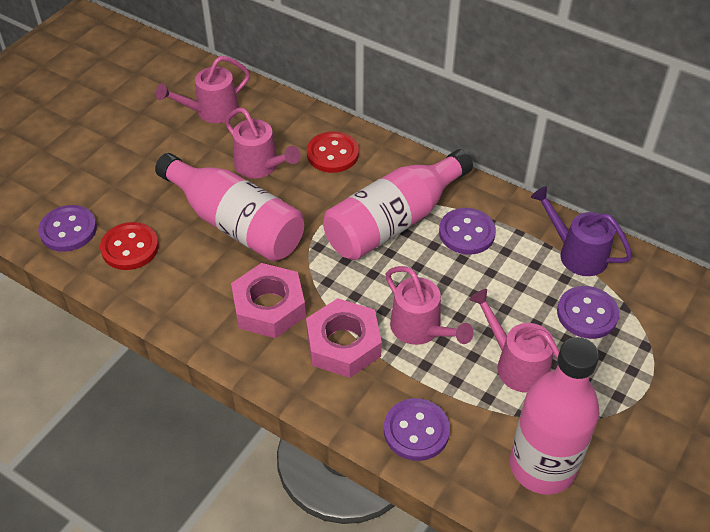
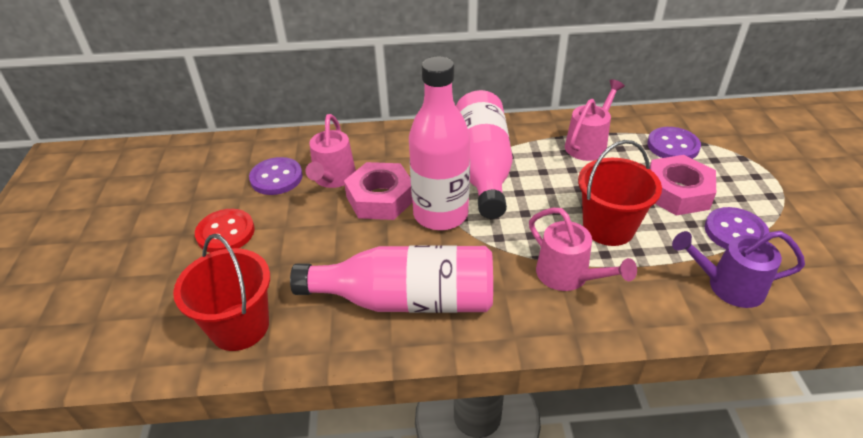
pink watering can: 4 -> 3
purple button: 4 -> 3
red bucket: 0 -> 2
red button: 2 -> 1

